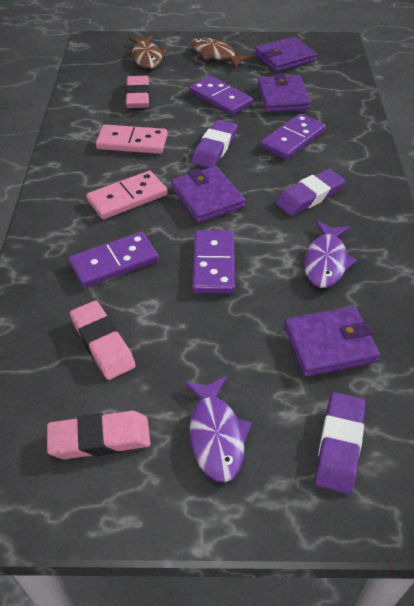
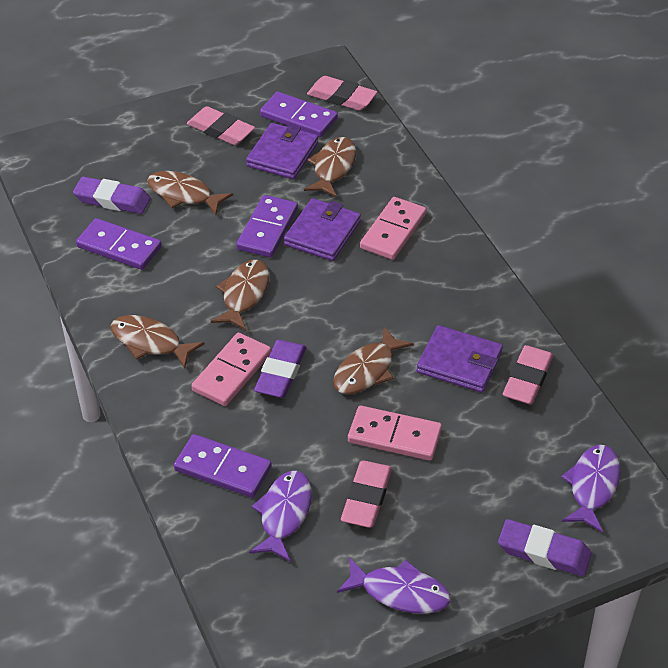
brown fish: 2 -> 5
pink domino: 2 -> 3
pink eraser: 3 -> 4
purple fish: 2 -> 3
purple wallet: 4 -> 3

